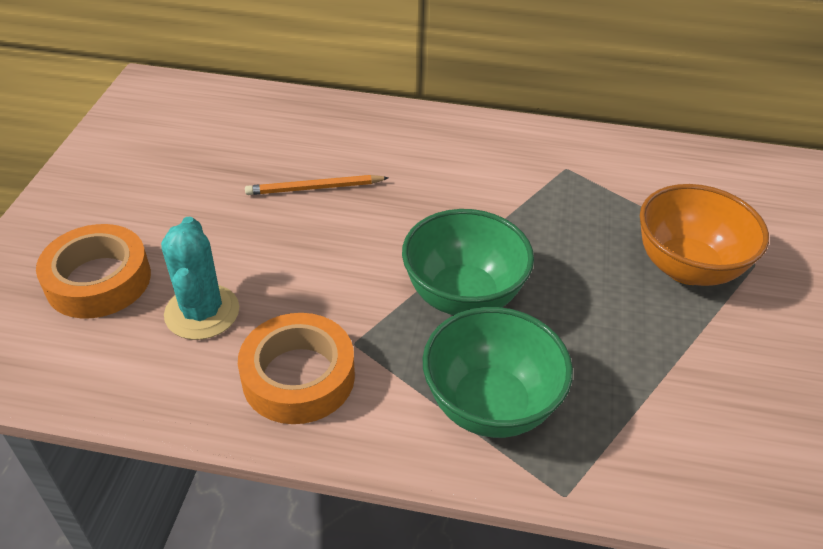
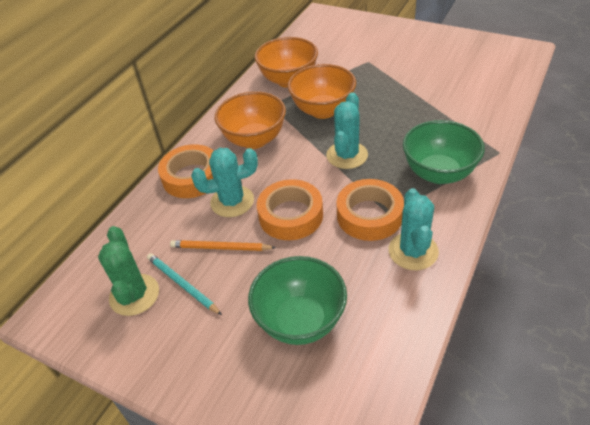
green cactus: 0 -> 1
orange bowl: 1 -> 3
orange tape: 2 -> 3
turquoise cactus: 1 -> 3
turquoise pencil: 0 -> 1

